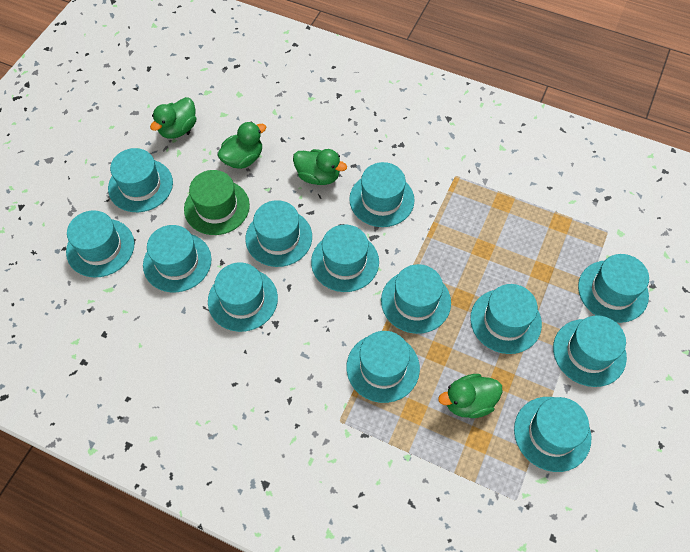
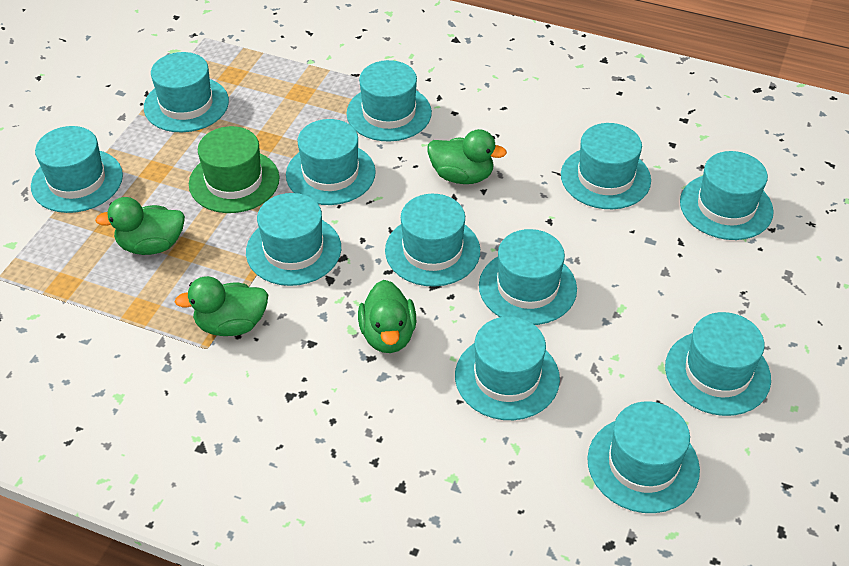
turquoise hat: 13 -> 12

